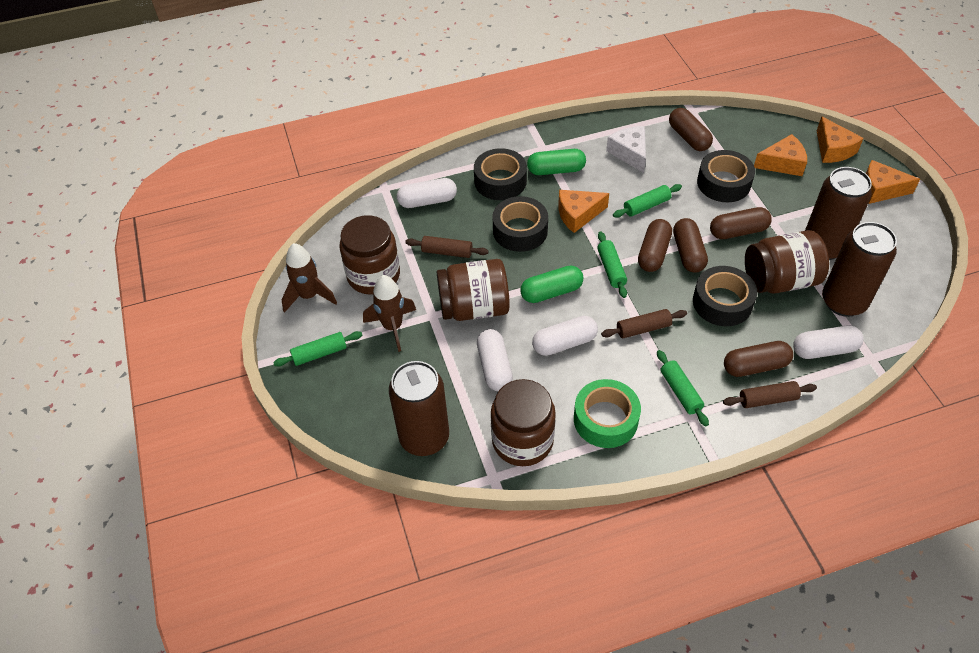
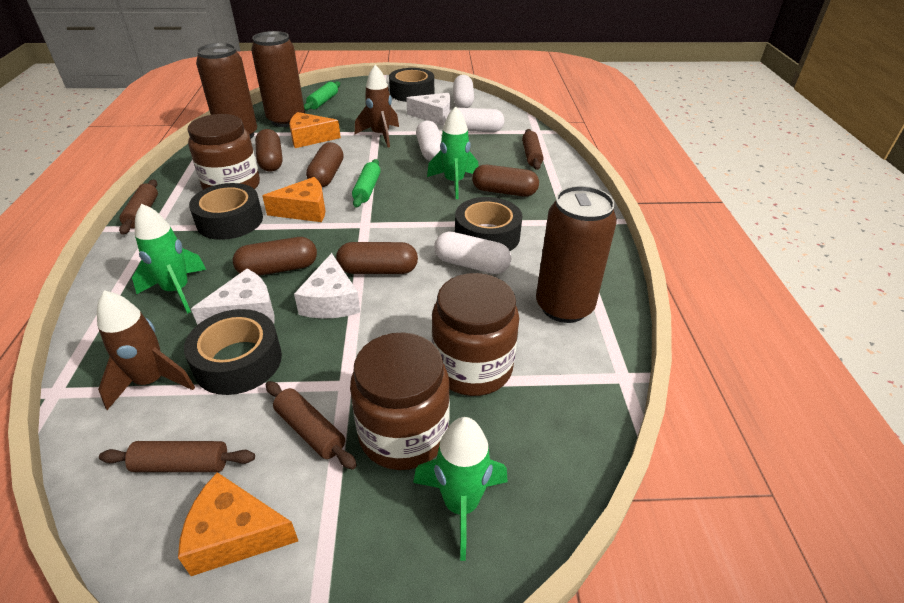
brown jar: 4 -> 3
brown rolling pin: 3 -> 4
green capsule: 2 -> 0
green rocket: 0 -> 3
green rolling pin: 4 -> 2
green tape: 1 -> 0
orange cheese: 4 -> 3
white cheese: 1 -> 3

